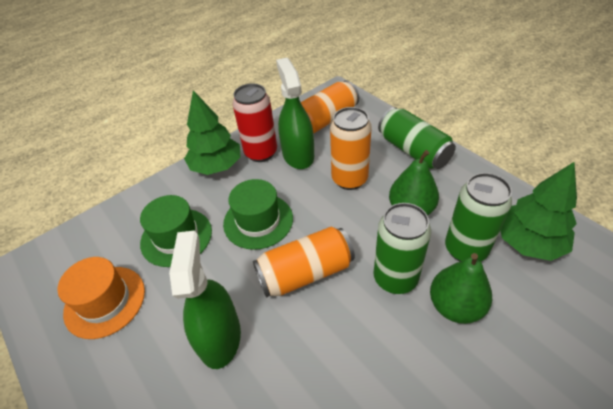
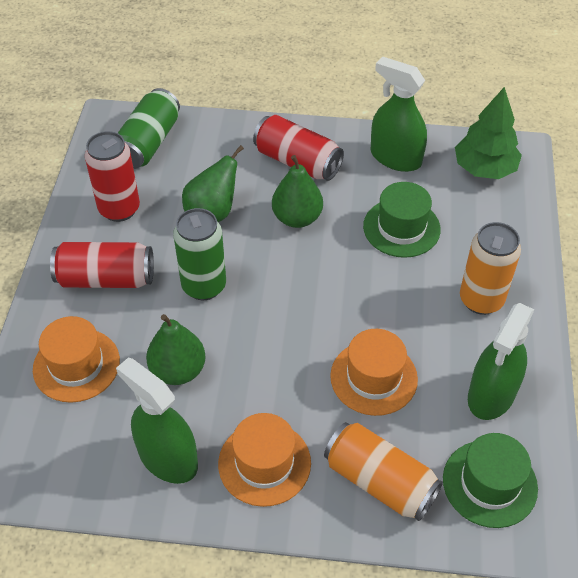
green can: 3 -> 2
green pear: 2 -> 3
green spray bottle: 2 -> 3
green tree: 2 -> 1
orange can: 3 -> 2
orange hat: 1 -> 3
red can: 1 -> 3

